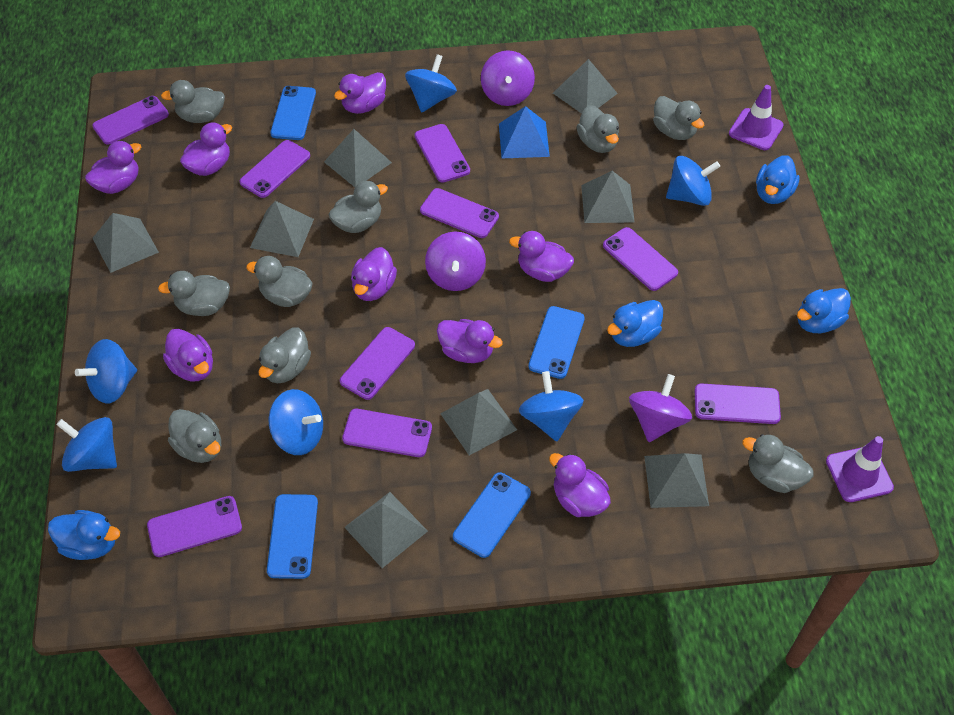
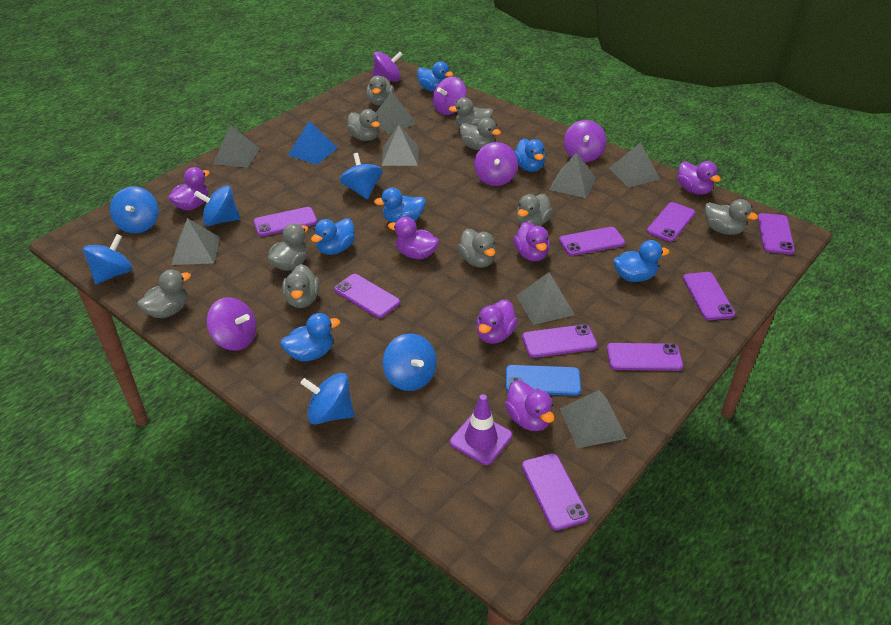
blue duck: 4 -> 6
blue phone: 4 -> 1
grey duck: 9 -> 10
purple duck: 8 -> 6
purple spinning top: 3 -> 5
purple traffic cone: 2 -> 1

